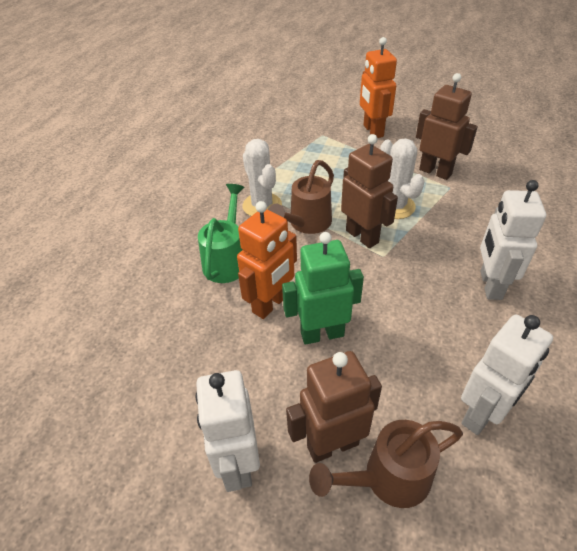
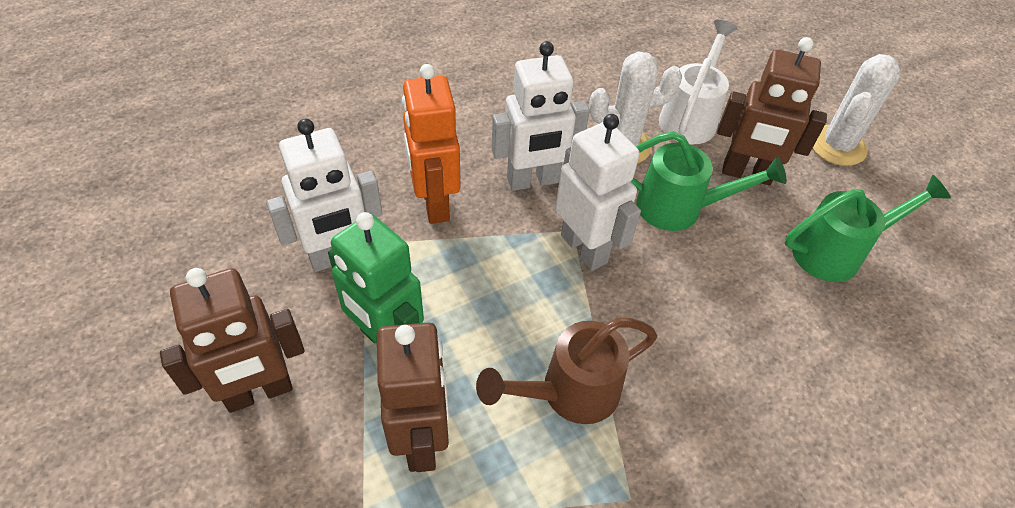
brown watering can: 2 -> 1
green watering can: 1 -> 2
orange robot: 2 -> 1
white watering can: 0 -> 1

